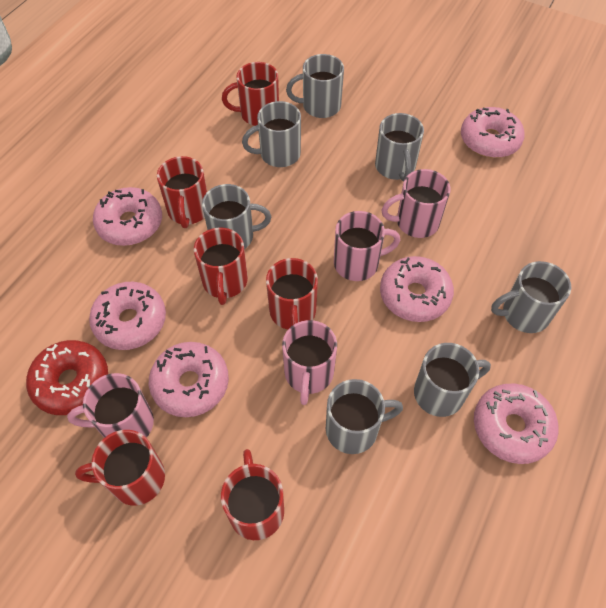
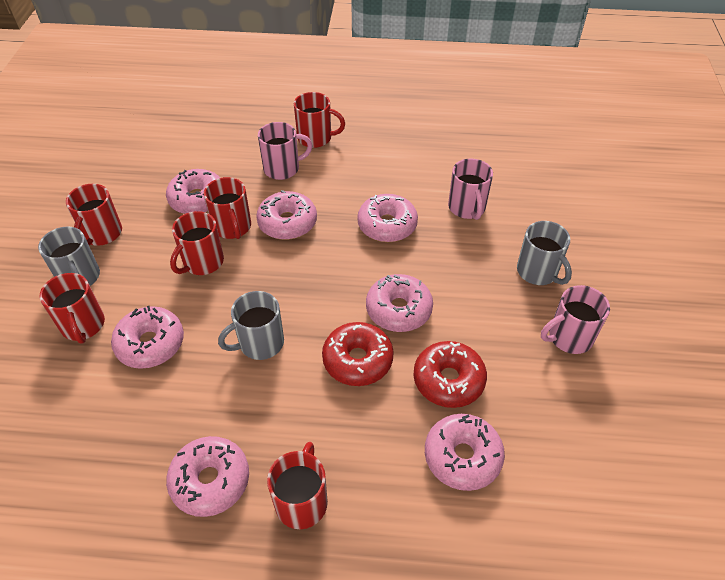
grey mug: 7 -> 3
pink donut: 6 -> 7
pink mug: 4 -> 3
red donut: 1 -> 2

